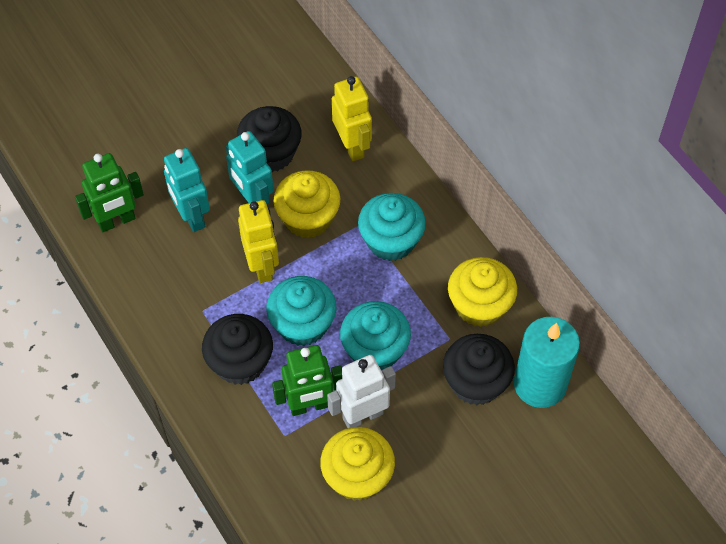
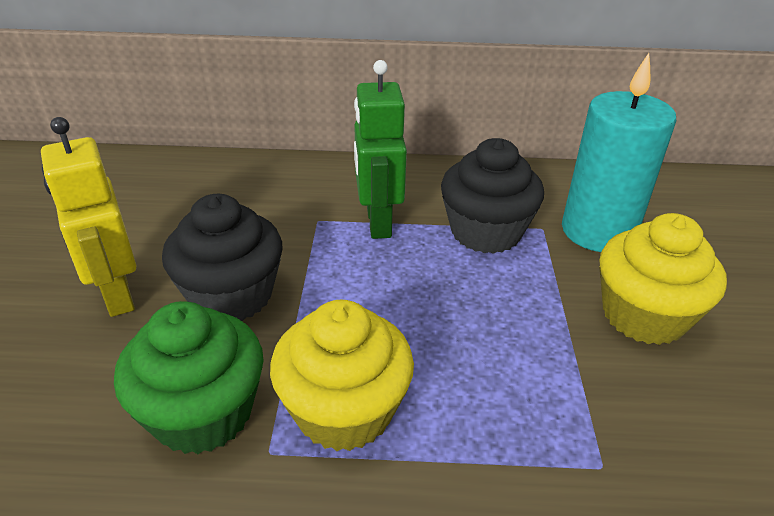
black cupcake: 3 -> 2
green cupcake: 0 -> 1
green robot: 2 -> 1
turquoise cupcake: 3 -> 0
turquoise robot: 2 -> 0
white robot: 1 -> 0
yellow cupcake: 3 -> 2
yellow robot: 2 -> 1

